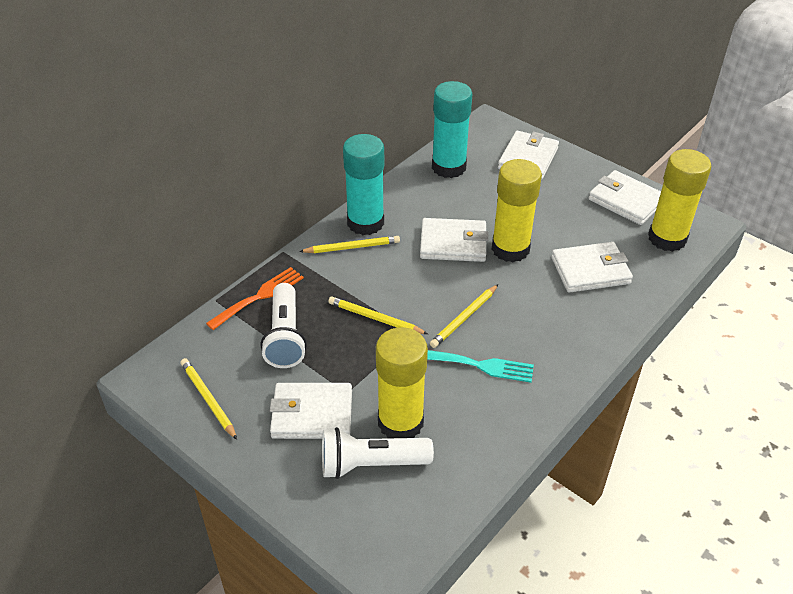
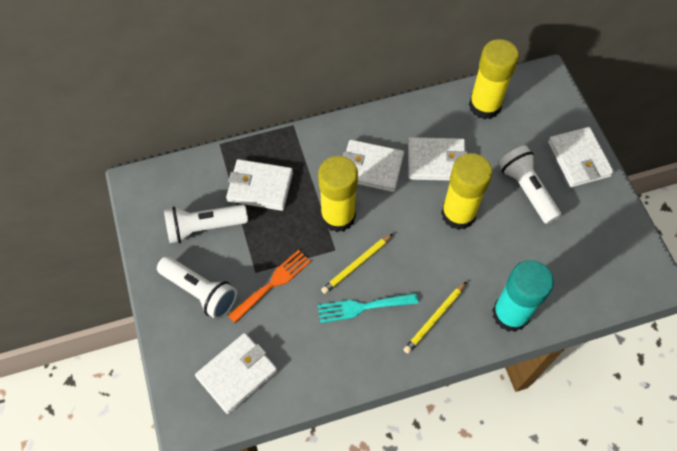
turquoise glue stick: 2 -> 1
white flashlight: 2 -> 3
yellow pencil: 4 -> 2

